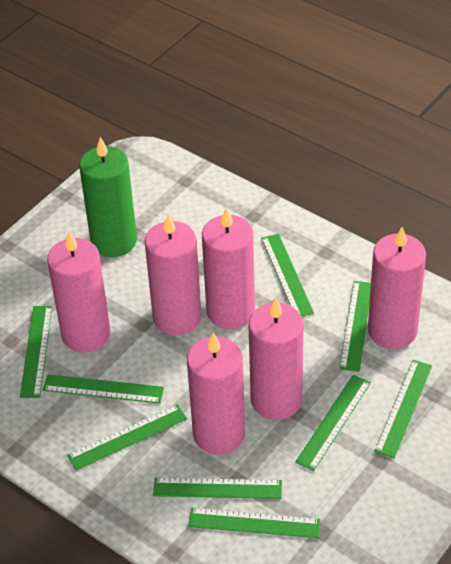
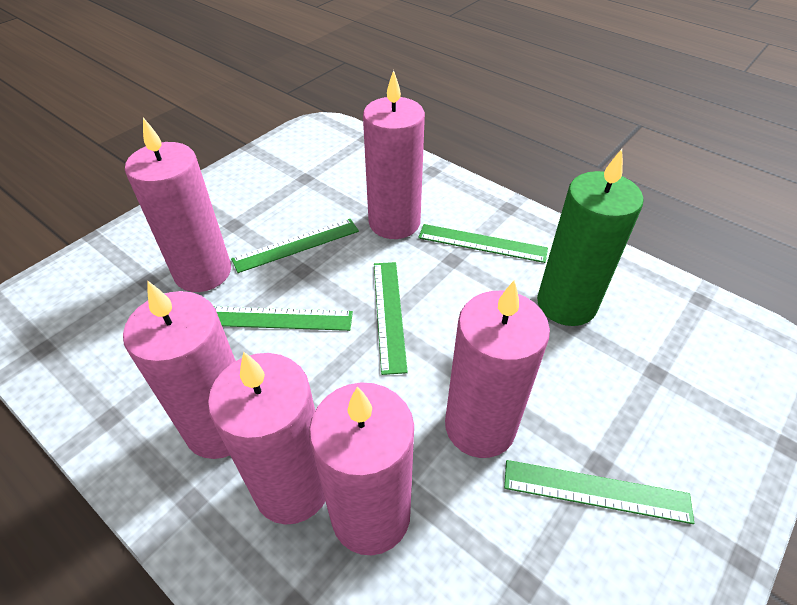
green ruler: 9 -> 5

